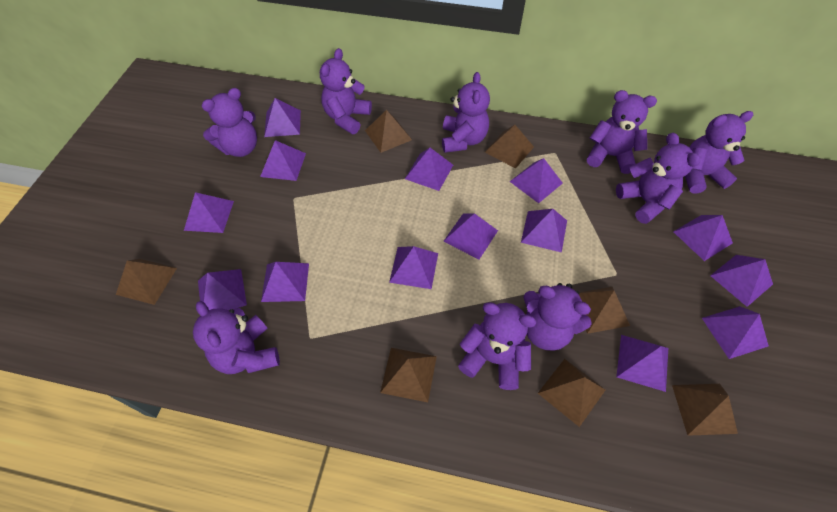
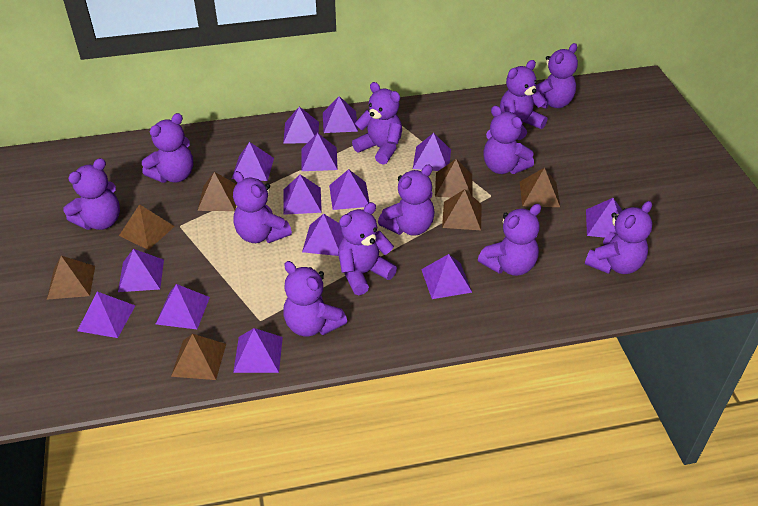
purple teddy bear: 9 -> 12

